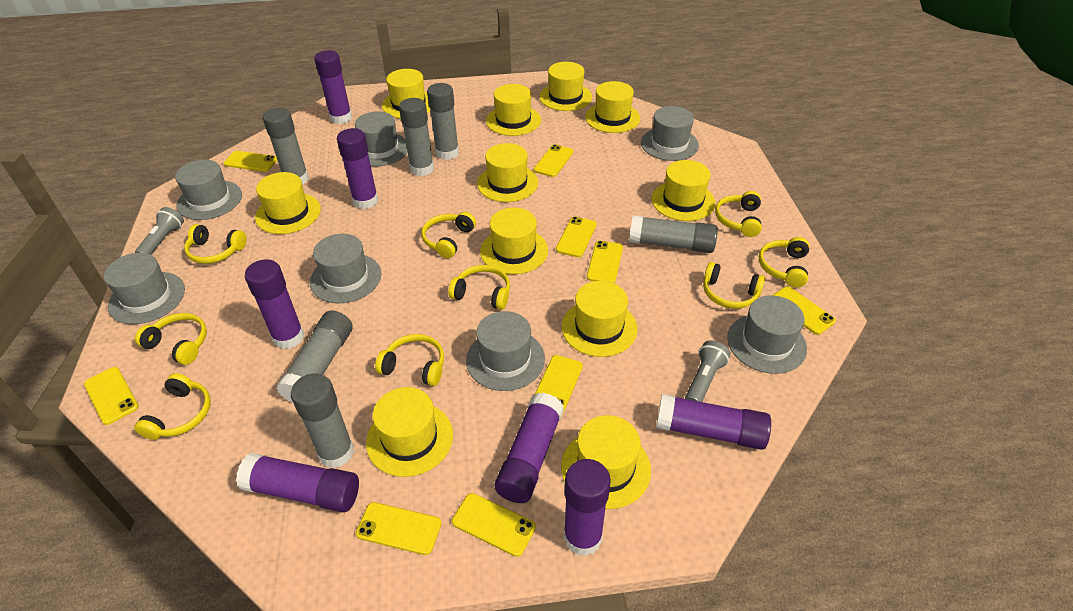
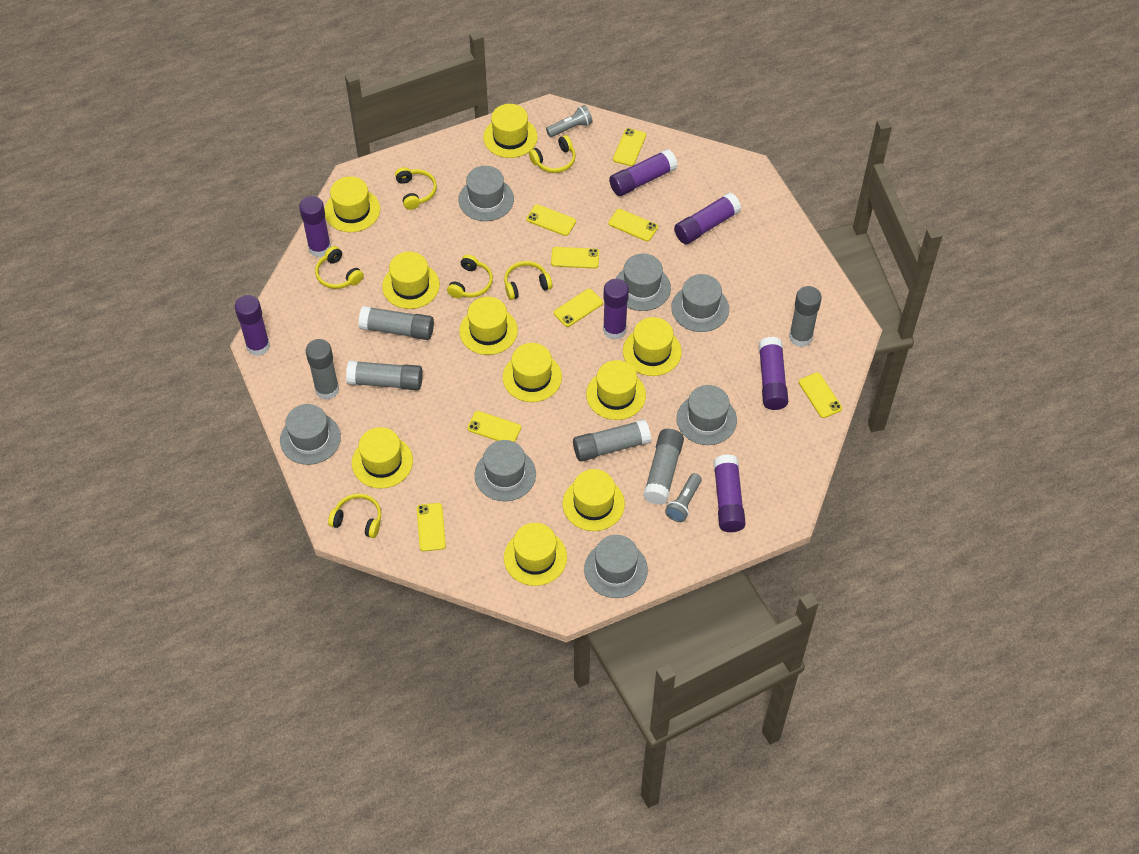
yellow hat: 11 -> 10
yellow headphones: 9 -> 6
yellow phone: 9 -> 8

